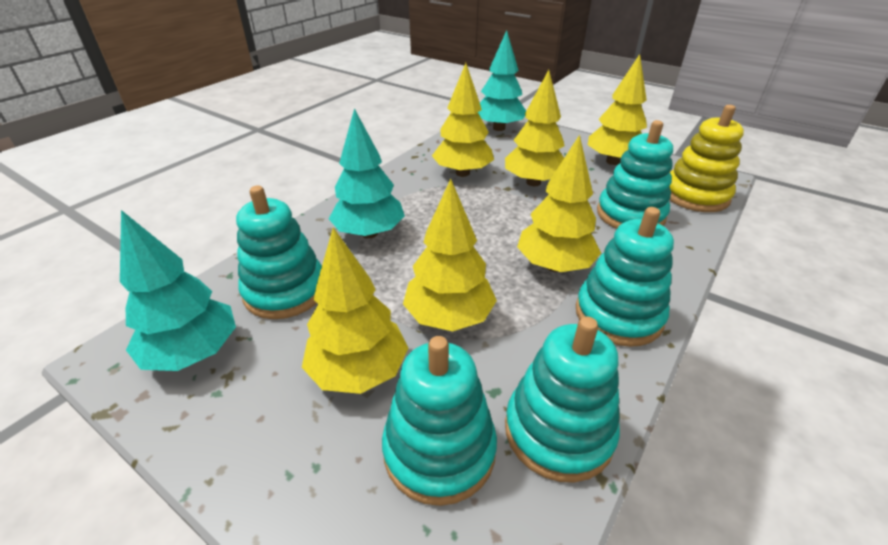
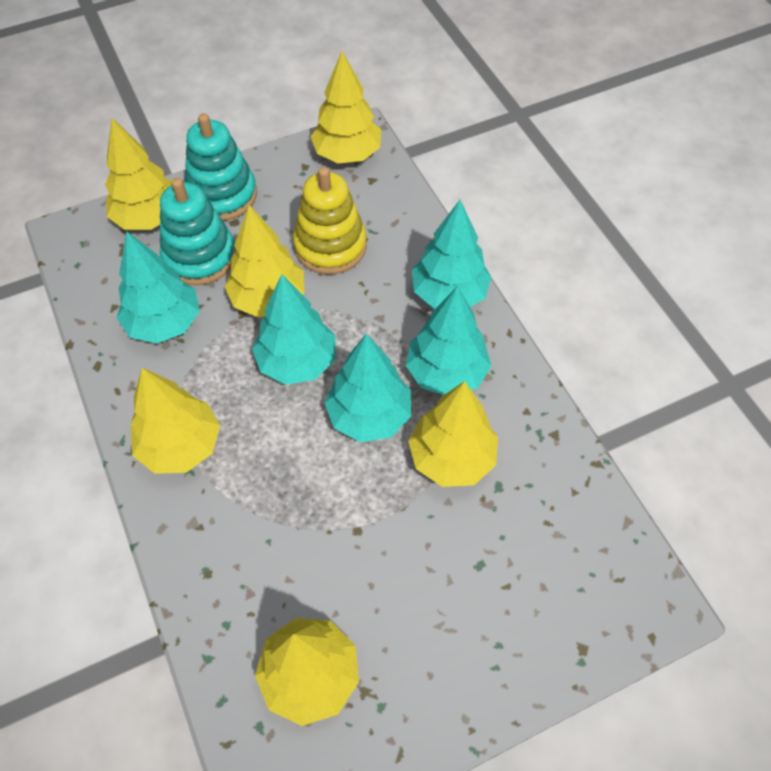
turquoise stacking toy: 5 -> 2
turquoise tree: 3 -> 5

